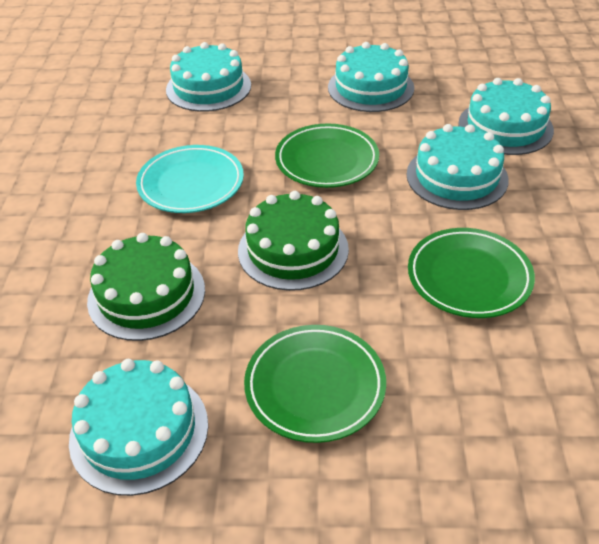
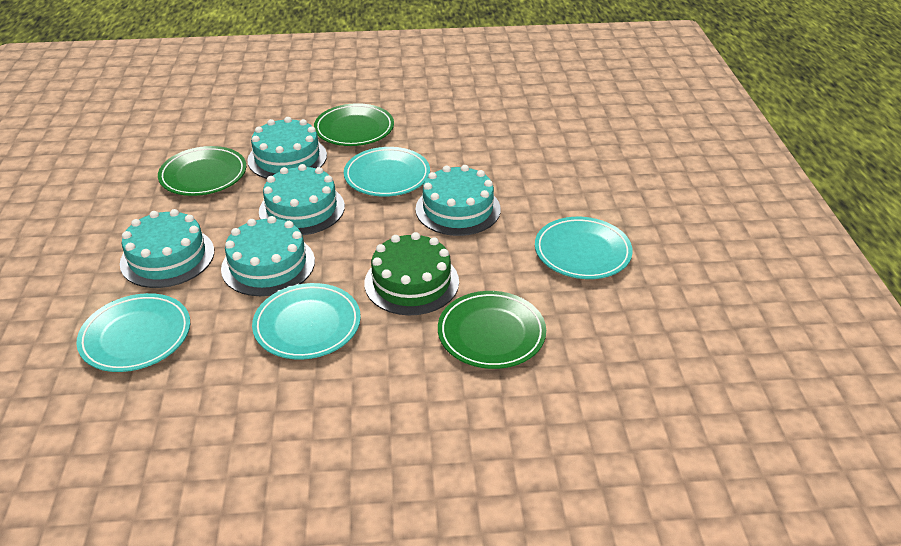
green cake: 2 -> 1
turquoise plate: 1 -> 4

